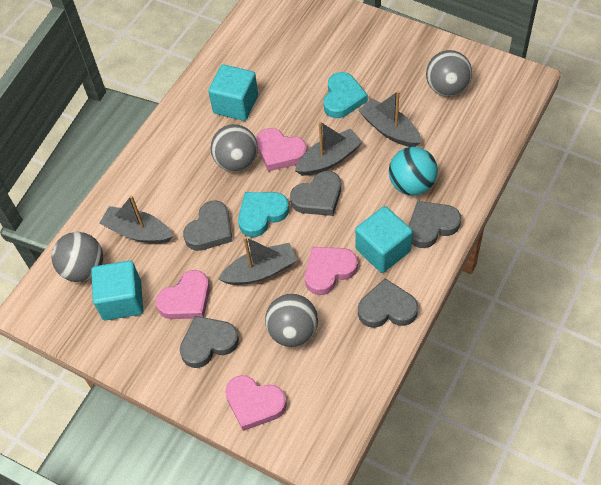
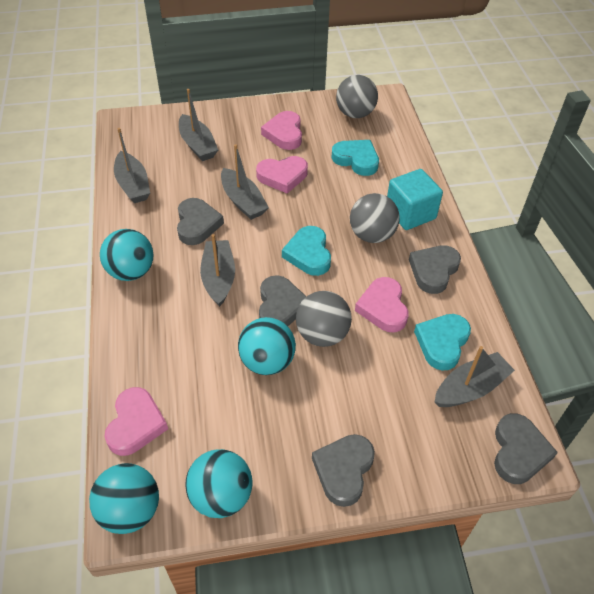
grey ball: 4 -> 3
grey boat: 4 -> 5
turquoise ball: 1 -> 4
turquoise cube: 3 -> 1
turquoise heart: 2 -> 3

